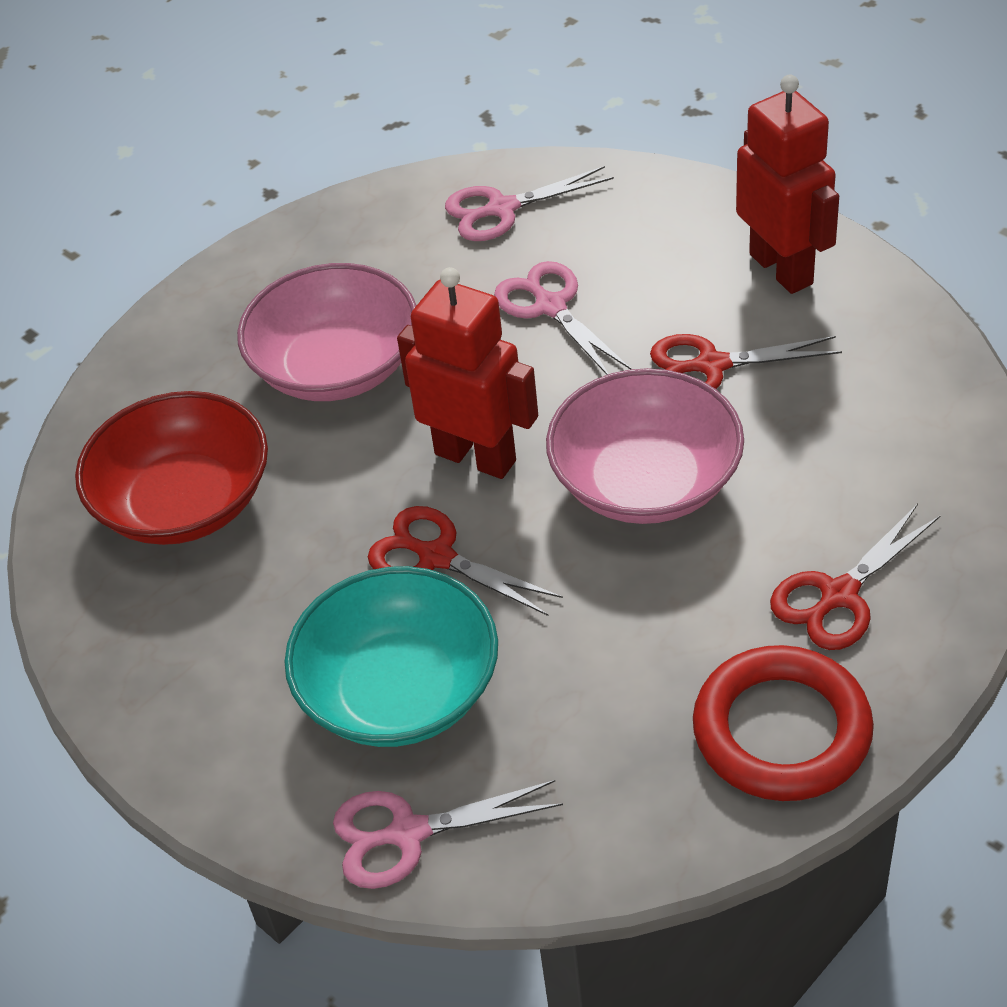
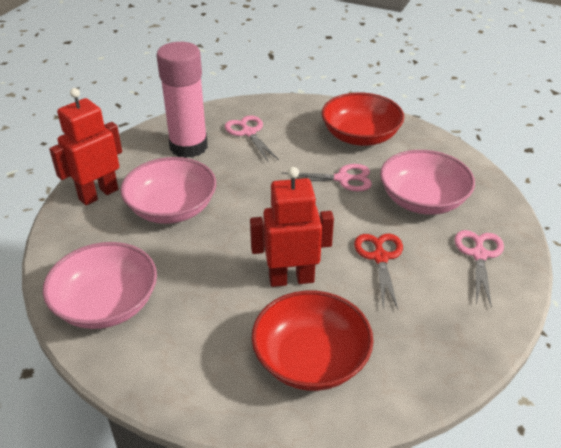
pink bowl: 2 -> 3
pink glue stick: 0 -> 1
red bowl: 1 -> 2
red ring: 1 -> 0
red scissors: 3 -> 1
turquoise bowl: 1 -> 0

